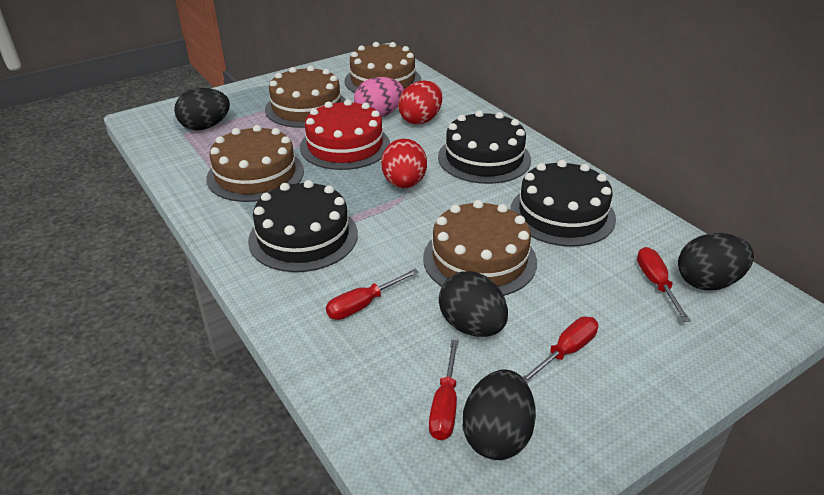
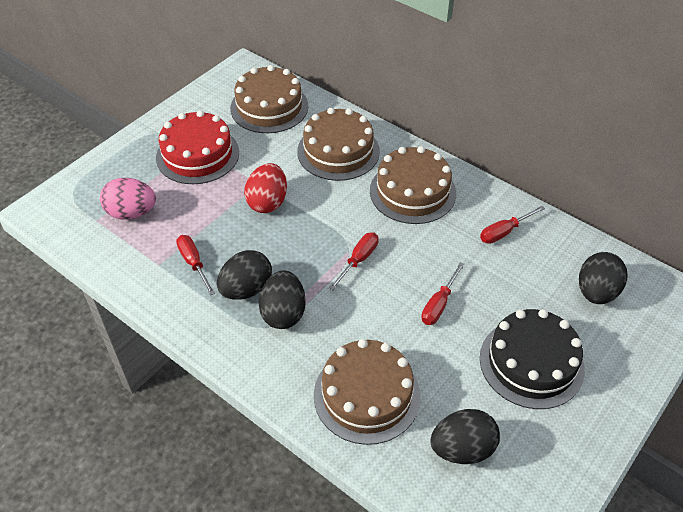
black cake: 3 -> 1
red egg: 2 -> 1

